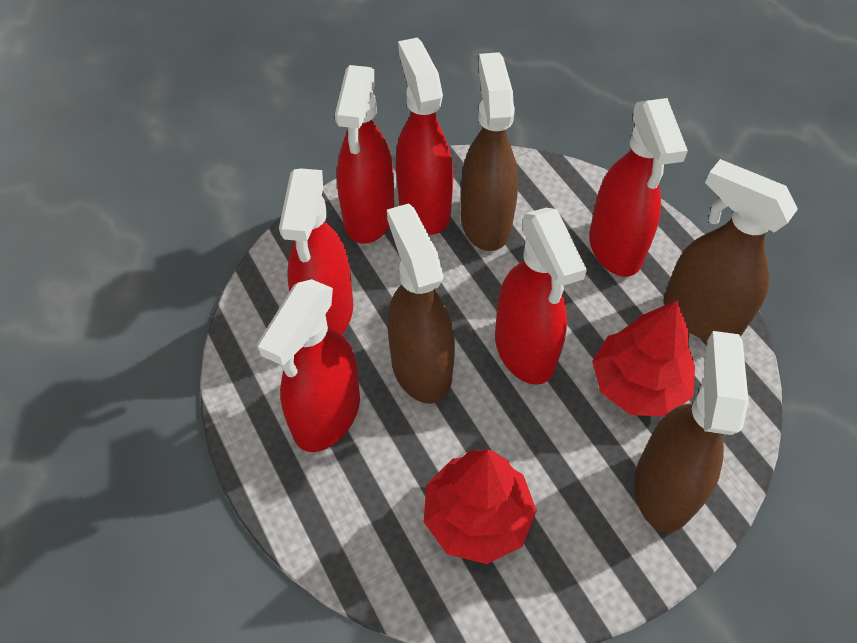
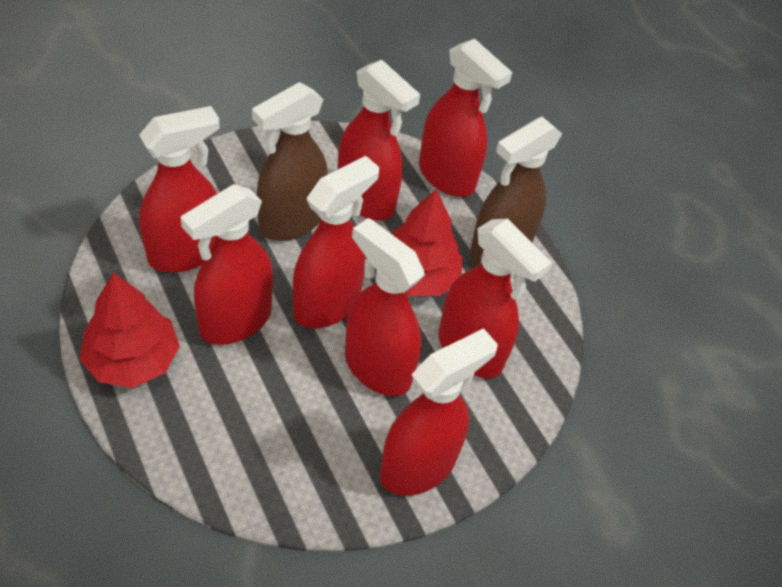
brown spray bottle: 4 -> 2
red spray bottle: 6 -> 8

